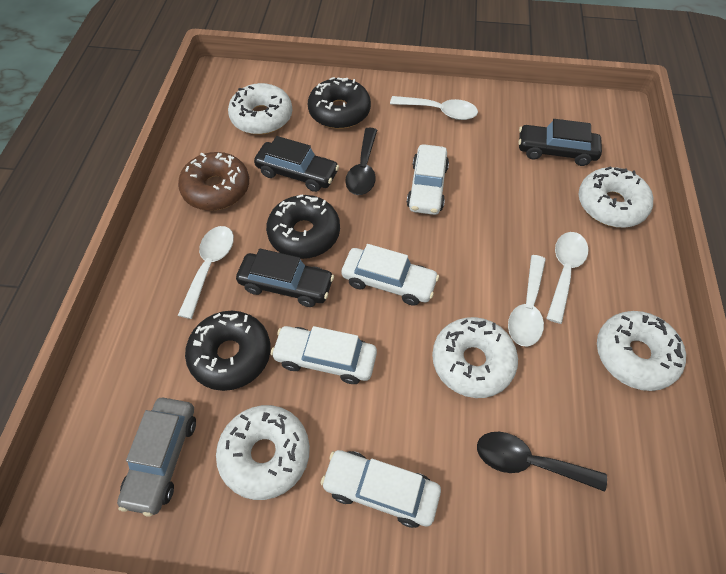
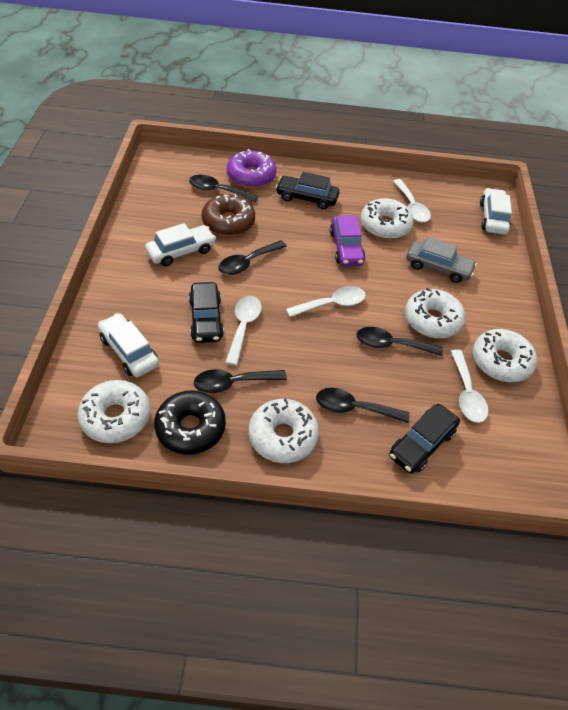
black donut: 3 -> 1
black spoon: 2 -> 5
purple car: 0 -> 1
purple donut: 0 -> 1
white car: 4 -> 3

